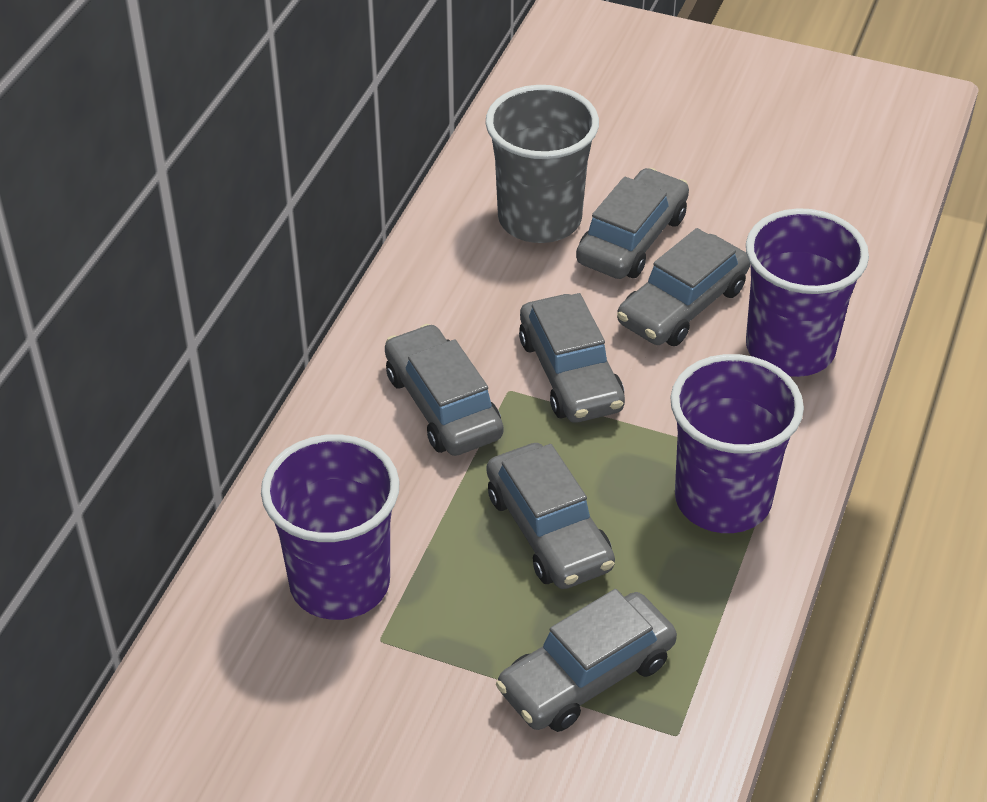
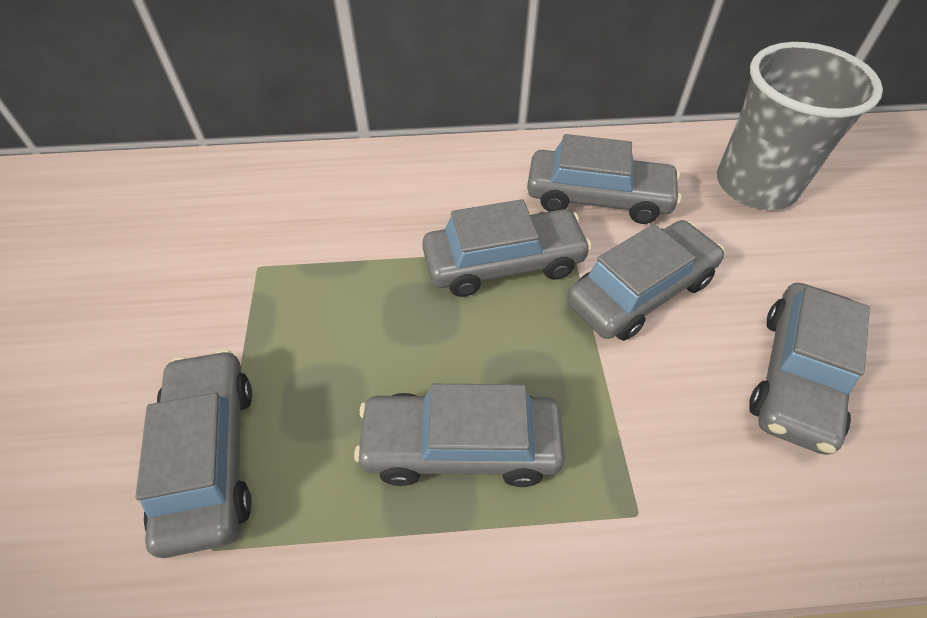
purple cup: 3 -> 0

